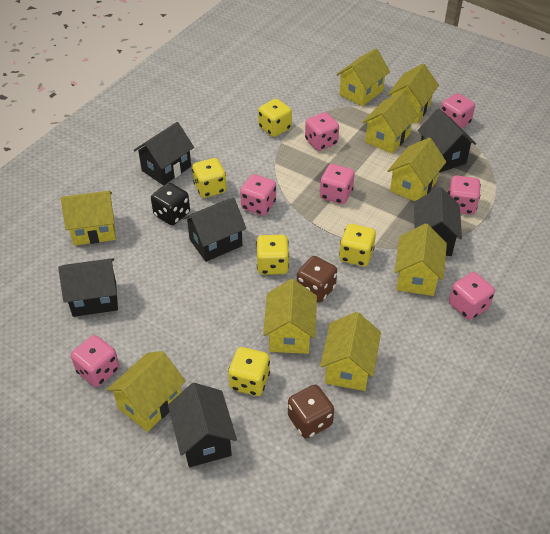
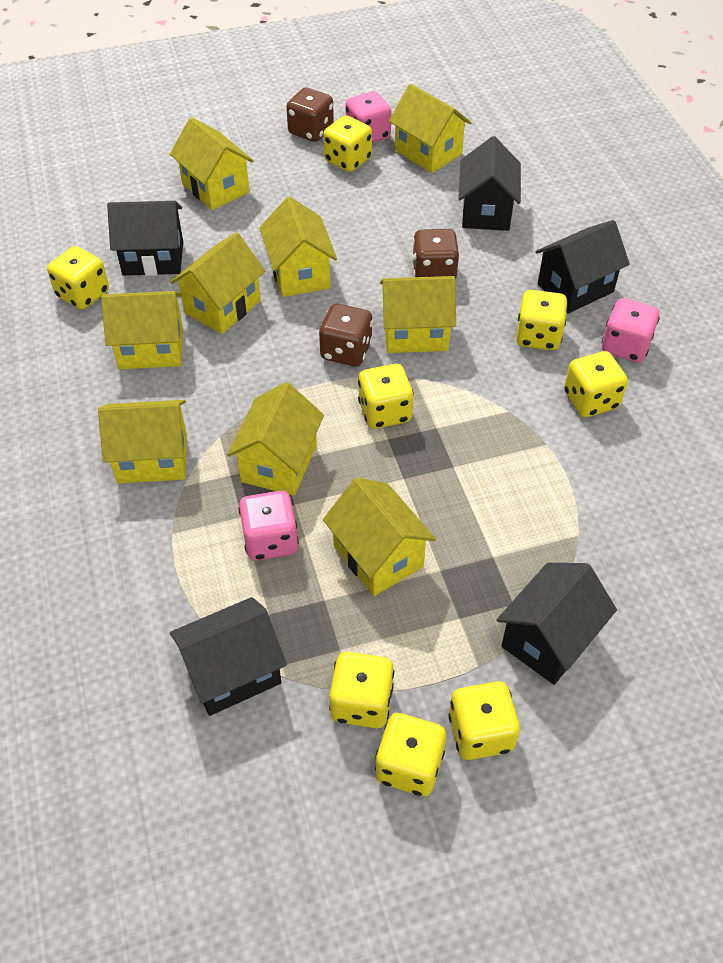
black dice: 1 -> 0
black house: 6 -> 5
brown dice: 2 -> 3
pink dice: 7 -> 3
yellow dice: 5 -> 8

